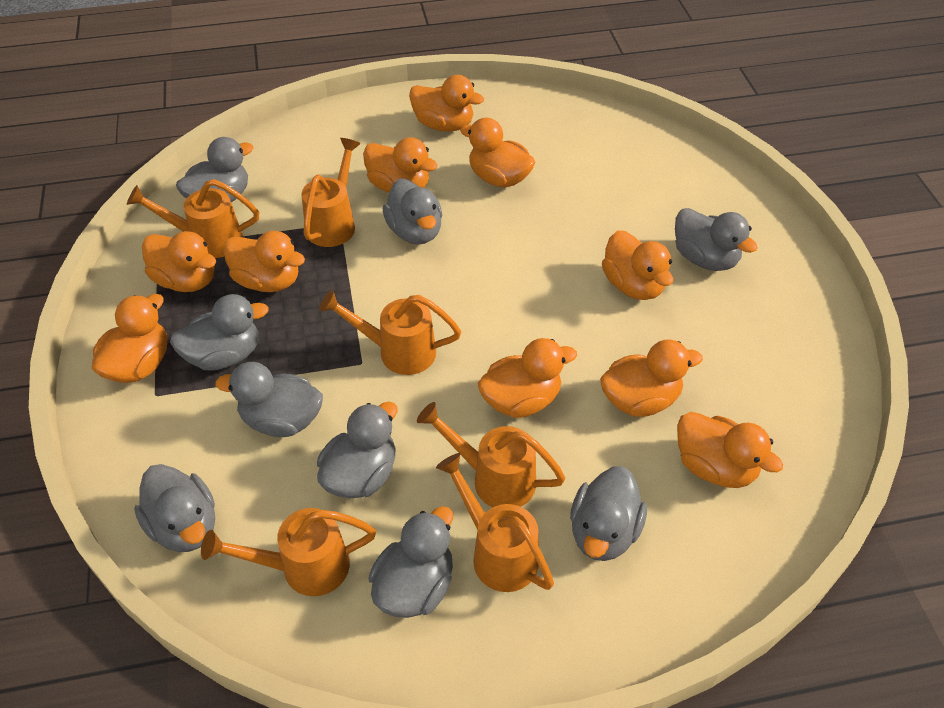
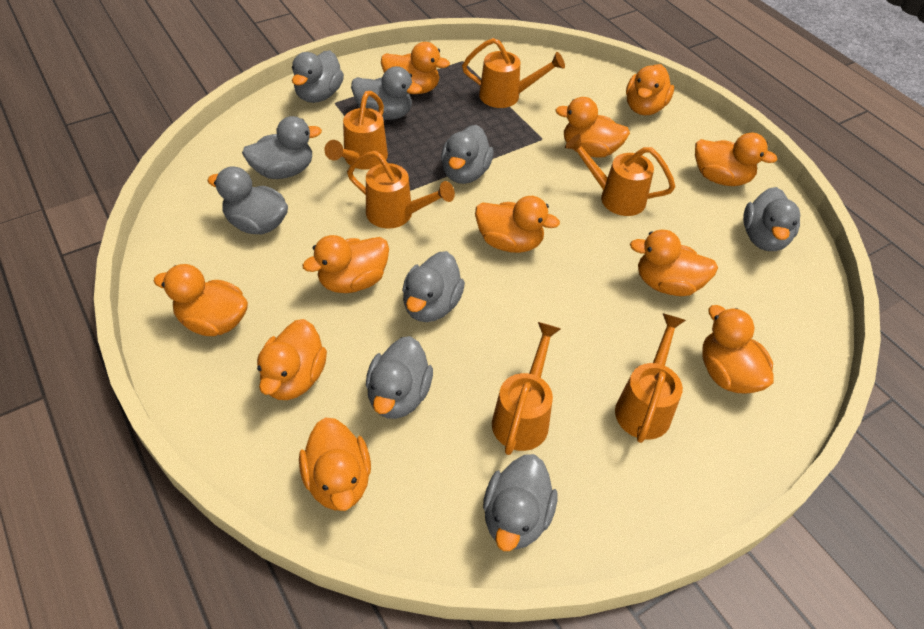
orange duck: 10 -> 11

